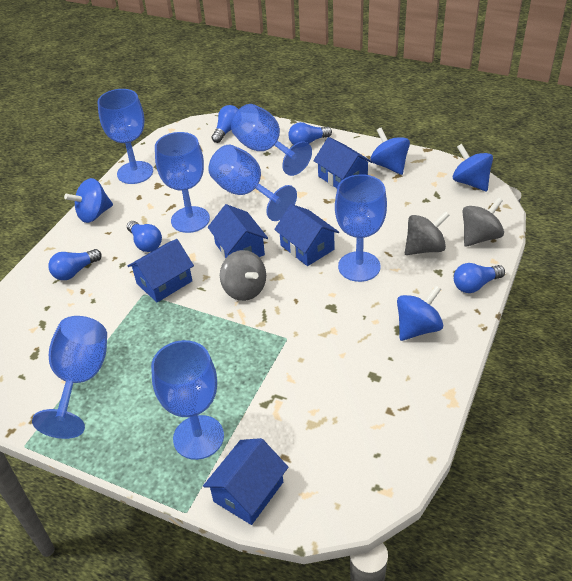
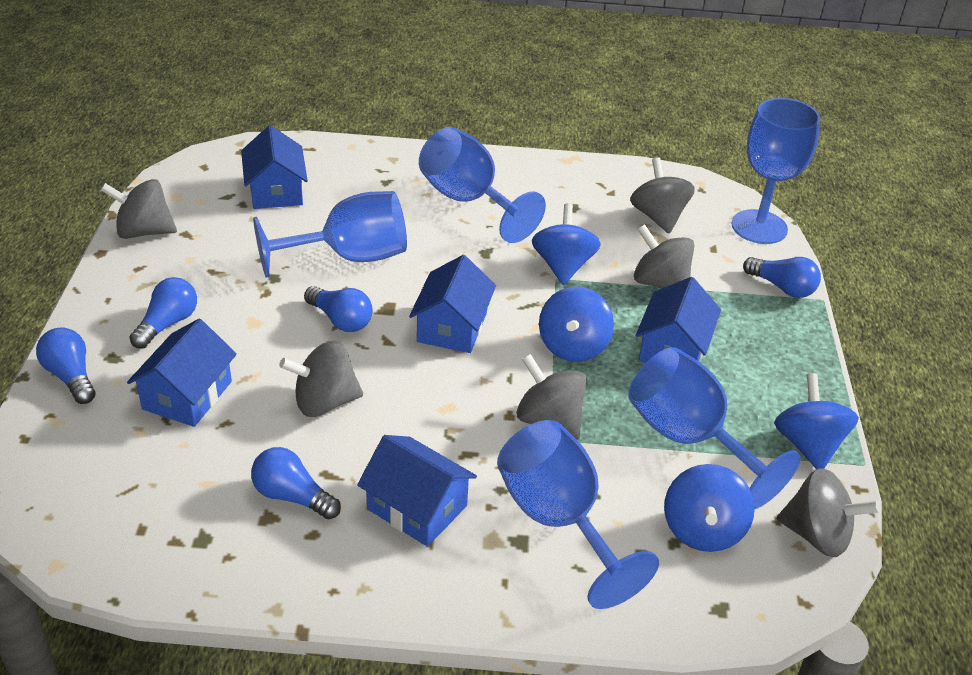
blue goblet: 7 -> 5
grey spinning top: 3 -> 6

